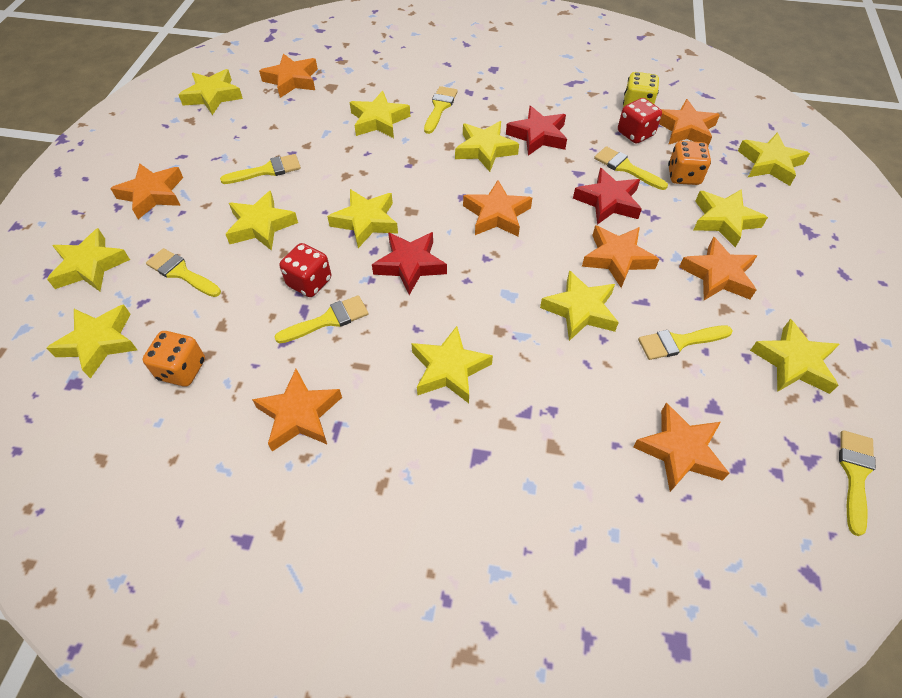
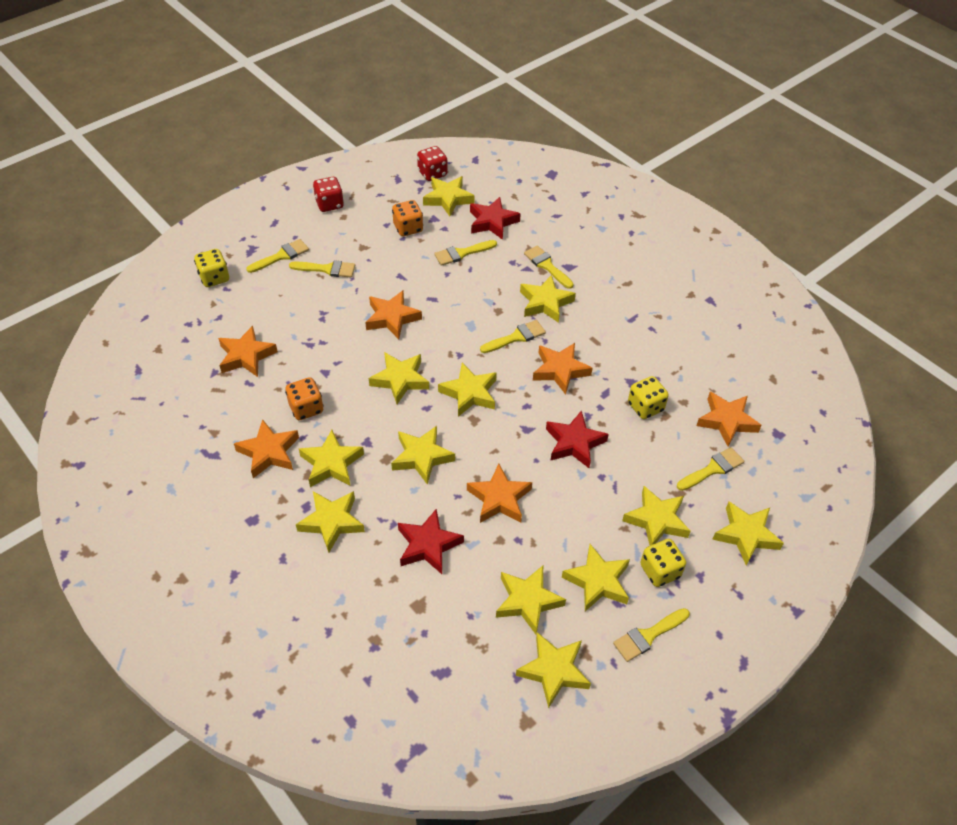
orange star: 8 -> 6
yellow dice: 1 -> 3

